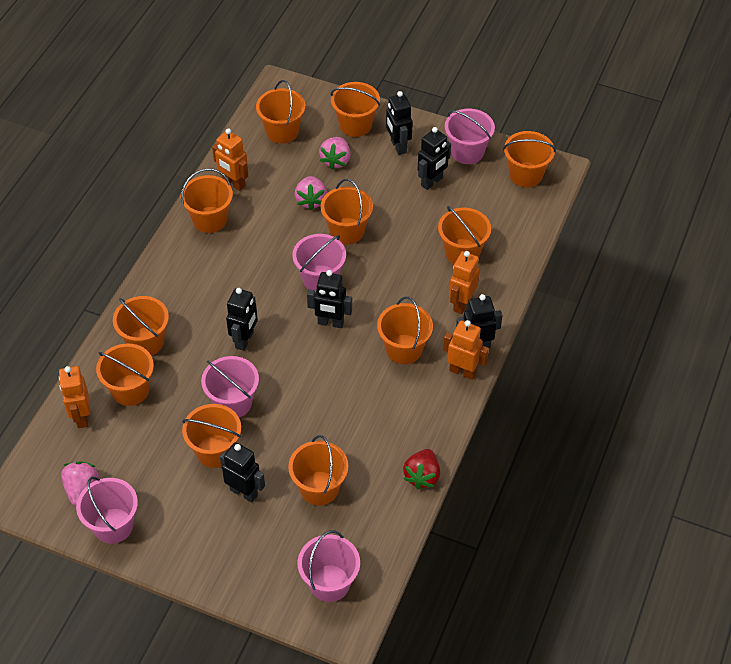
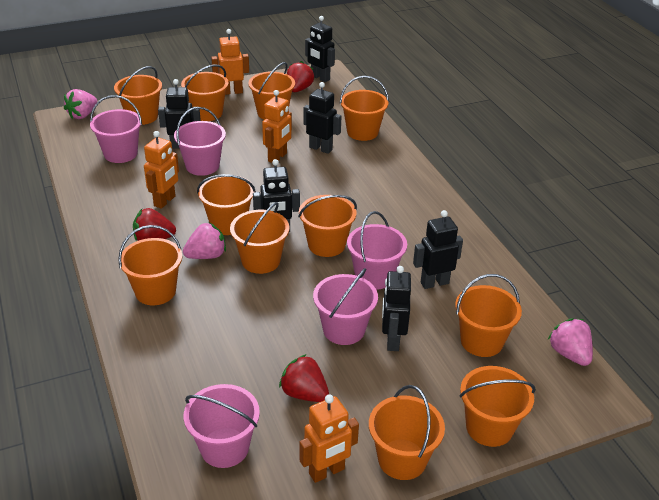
red strawberry: 1 -> 3

